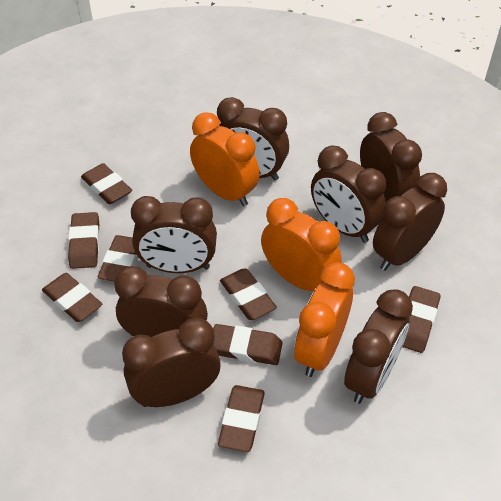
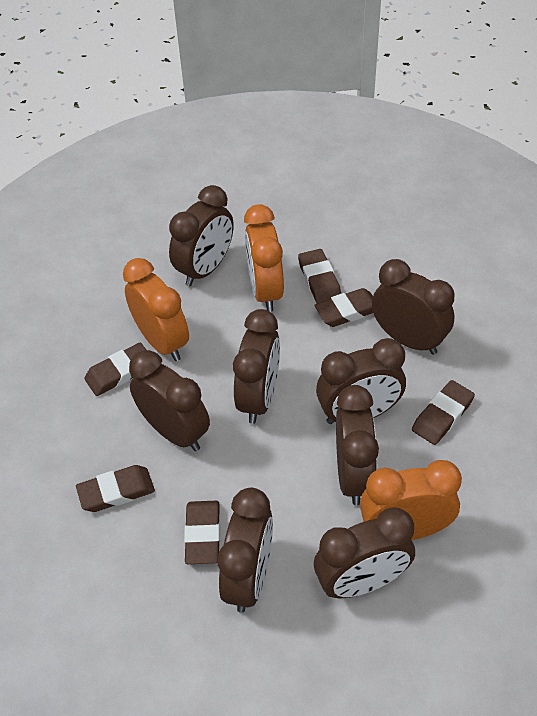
brown eraser: 8 -> 6

